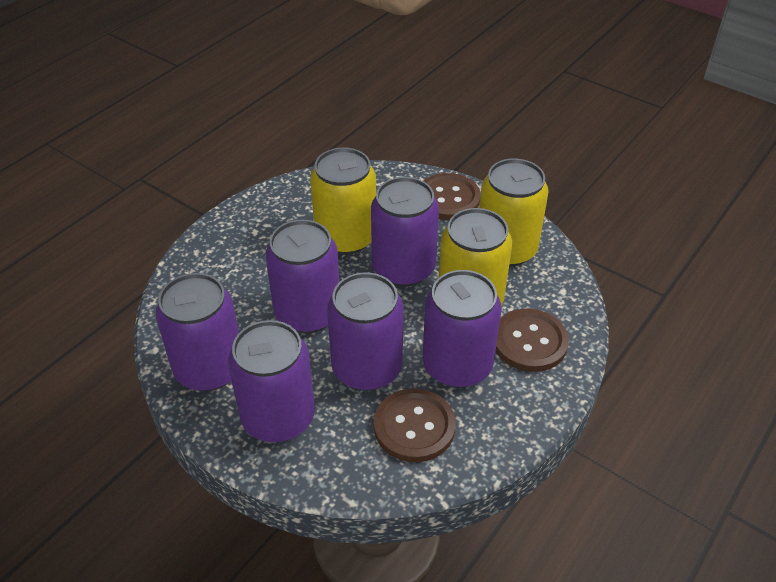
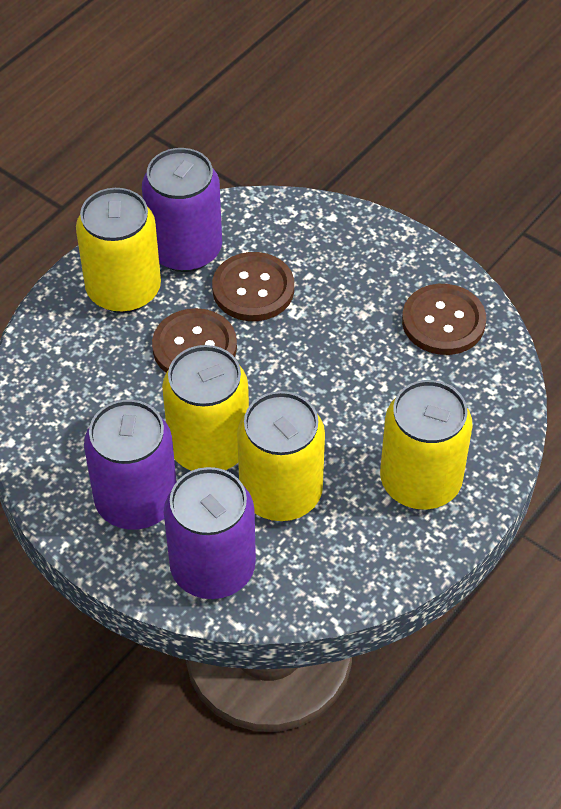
purple can: 6 -> 3
yellow can: 3 -> 4

